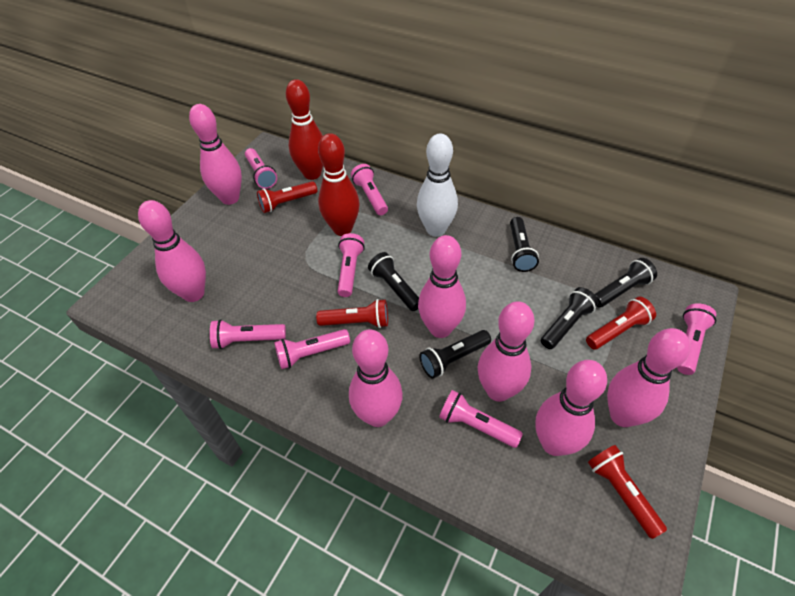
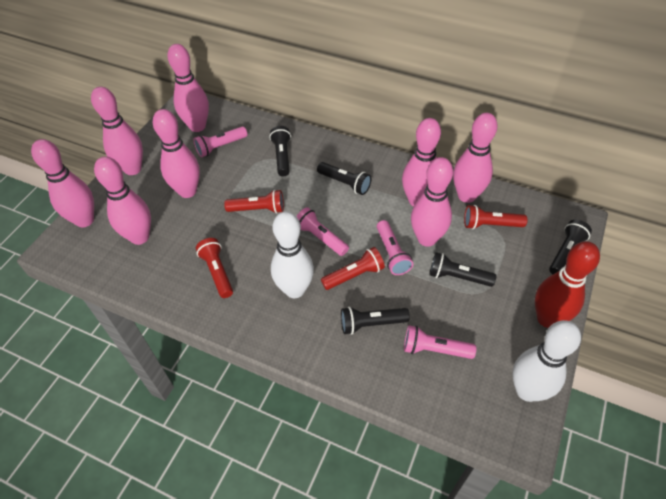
pink bowling pin: 7 -> 8
pink flashlight: 7 -> 4
red bowling pin: 2 -> 1
white bowling pin: 1 -> 2

